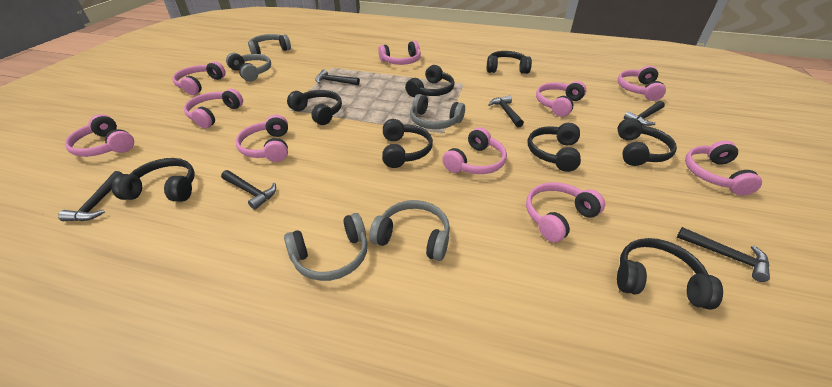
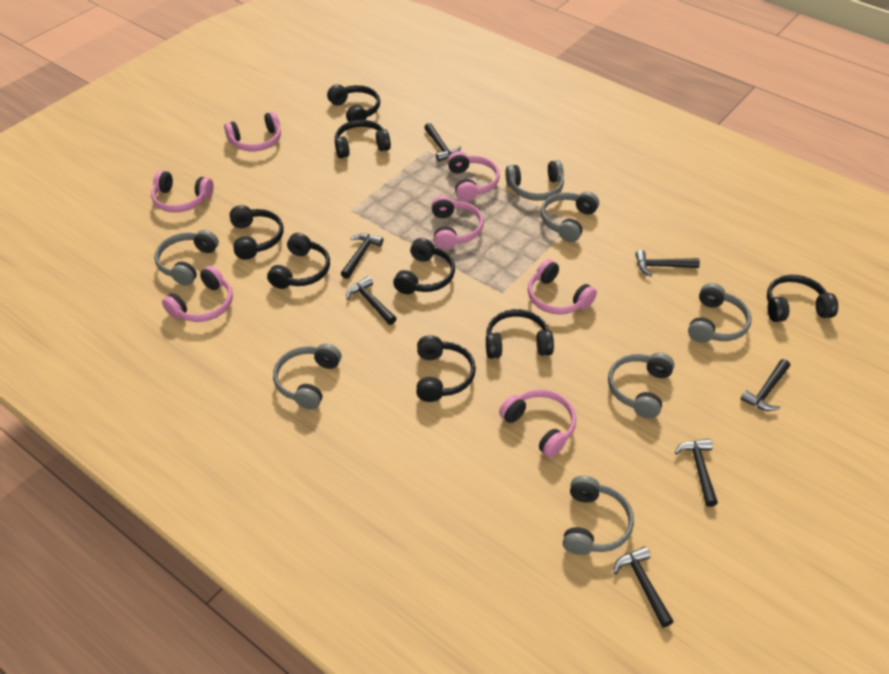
black hammer: 6 -> 7
grey headphones: 5 -> 7
pink headphones: 10 -> 7

